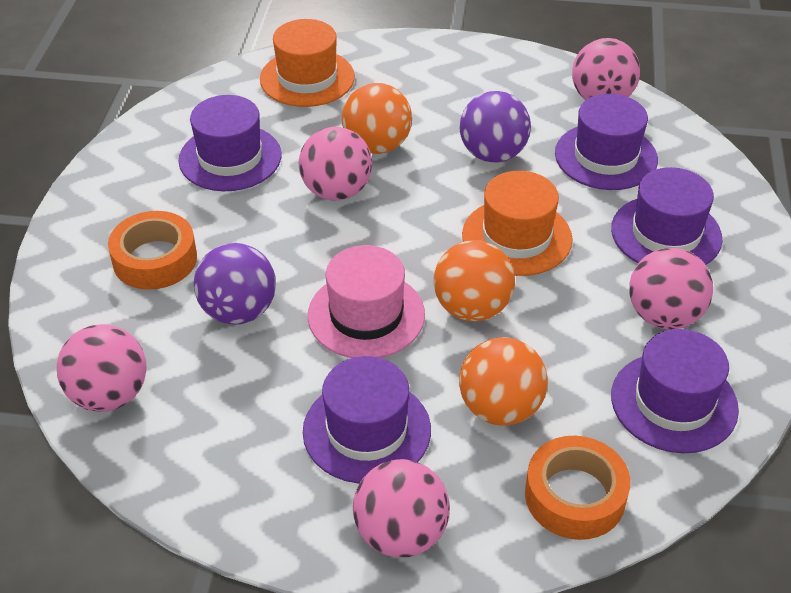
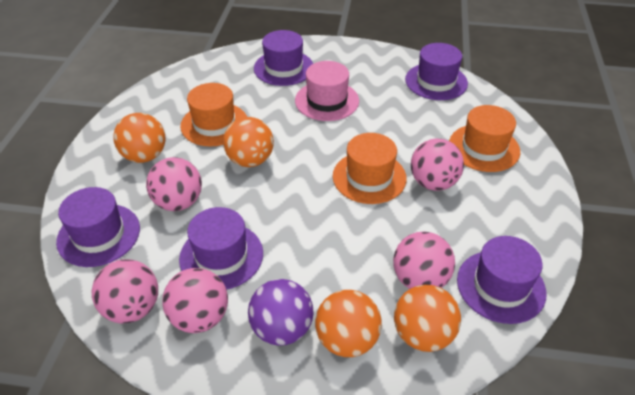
orange ball: 3 -> 4
orange hat: 2 -> 3
orange tape: 2 -> 0
purple ball: 2 -> 1

